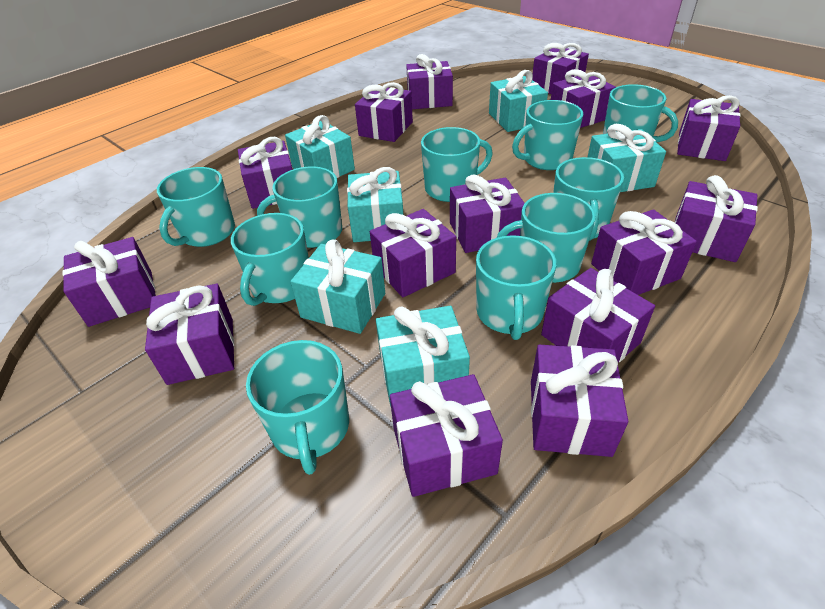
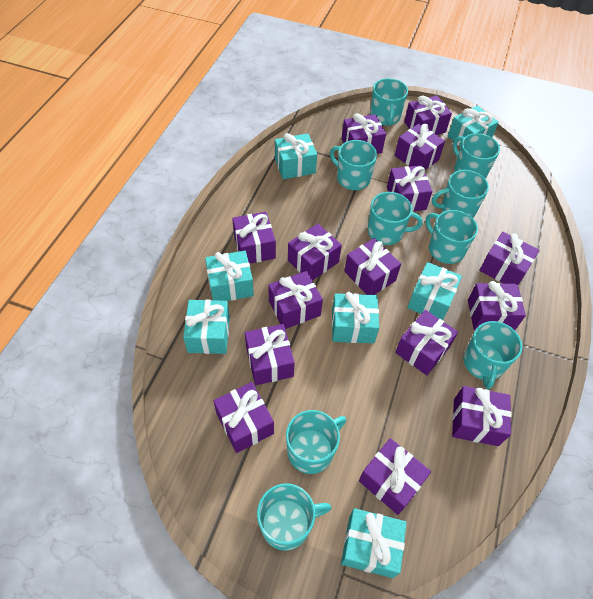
turquoise gift: 6 -> 7
turquoise mug: 10 -> 9

